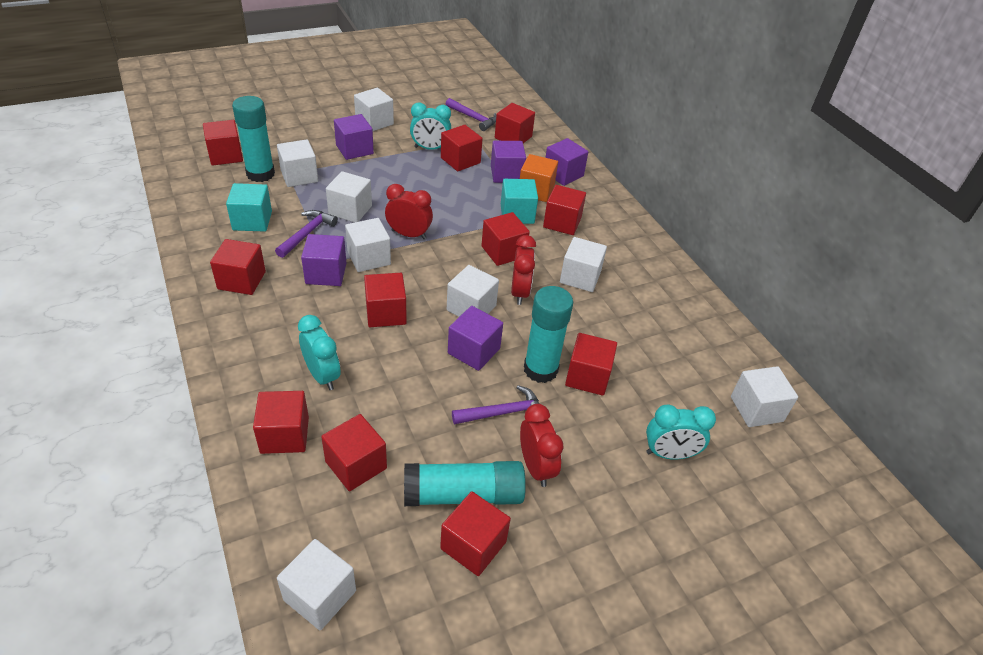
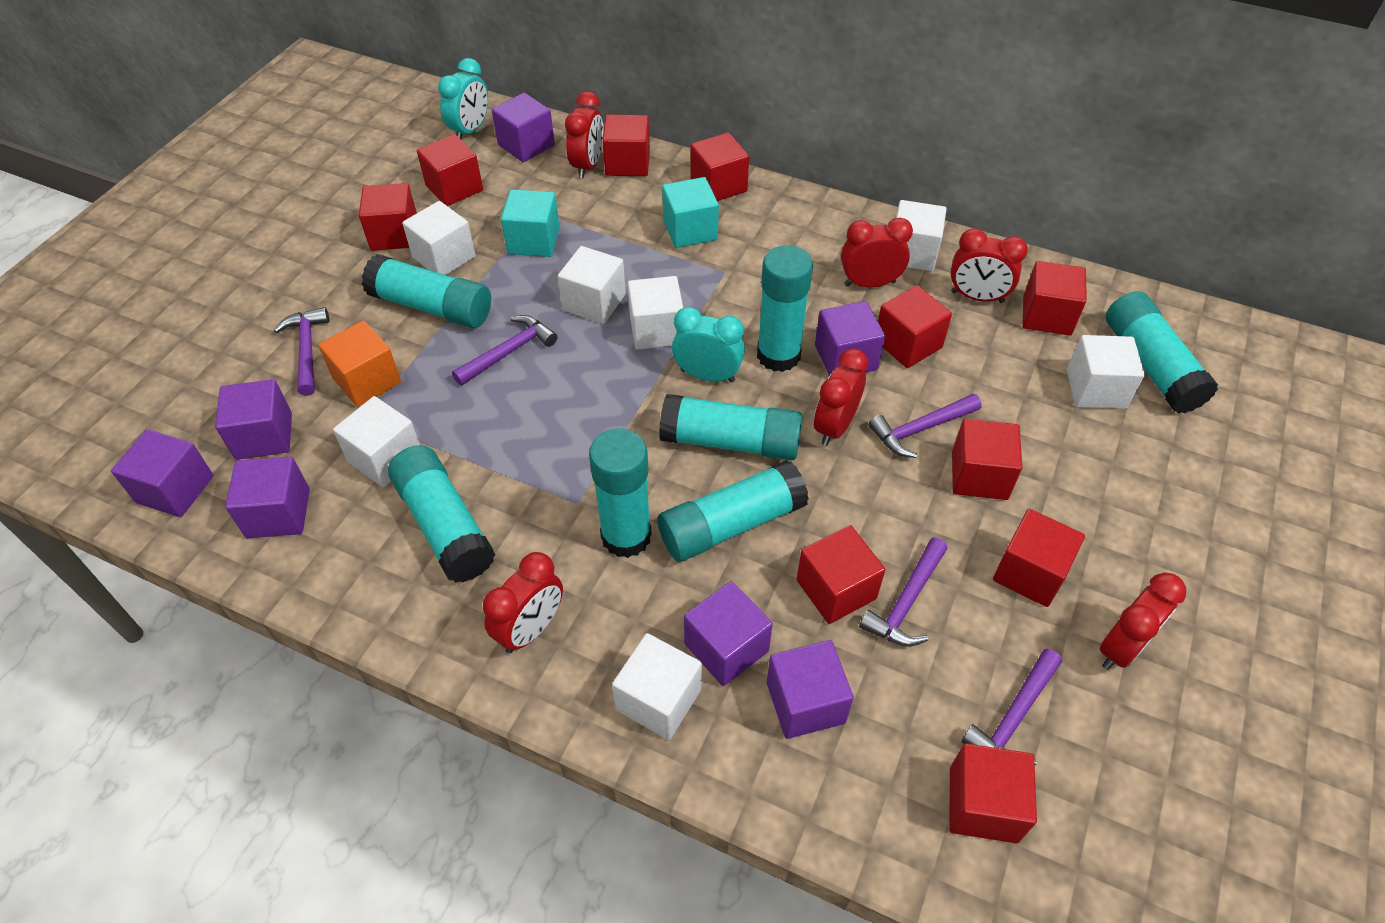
purple cube: 5 -> 7
purple hammer: 3 -> 5
red clock: 3 -> 6
red cube: 11 -> 10
turquoise clock: 3 -> 2
turquoise glue stick: 3 -> 7
white cube: 8 -> 7

